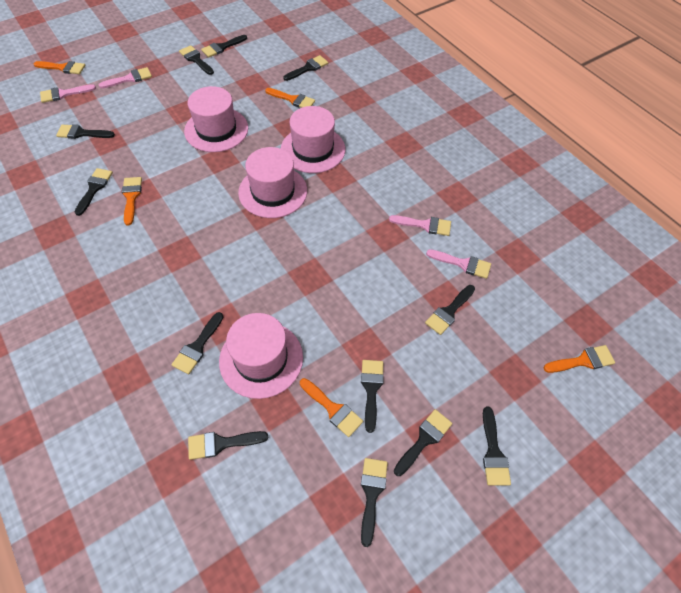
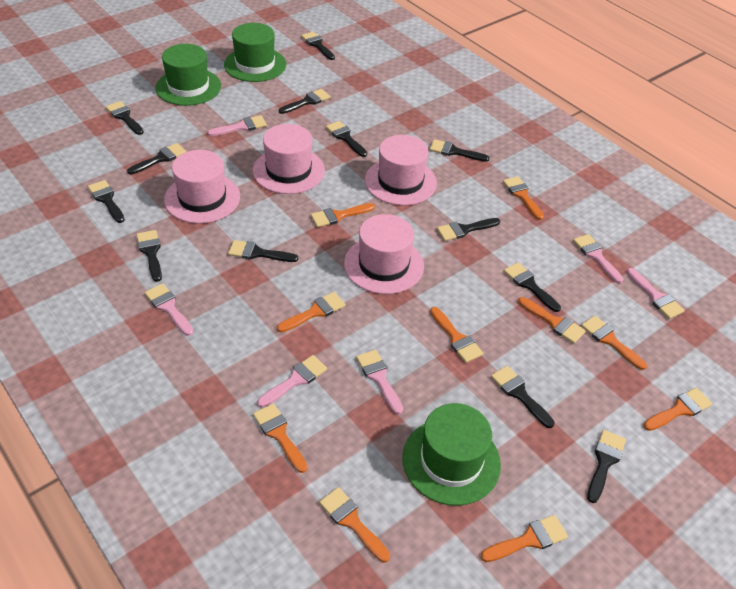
black brush: 12 -> 13
green hat: 0 -> 3
orange brush: 5 -> 10
pink brush: 4 -> 6

